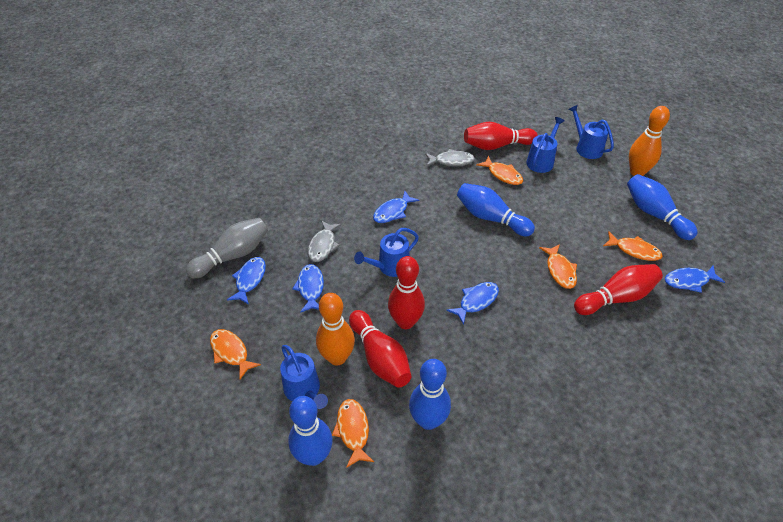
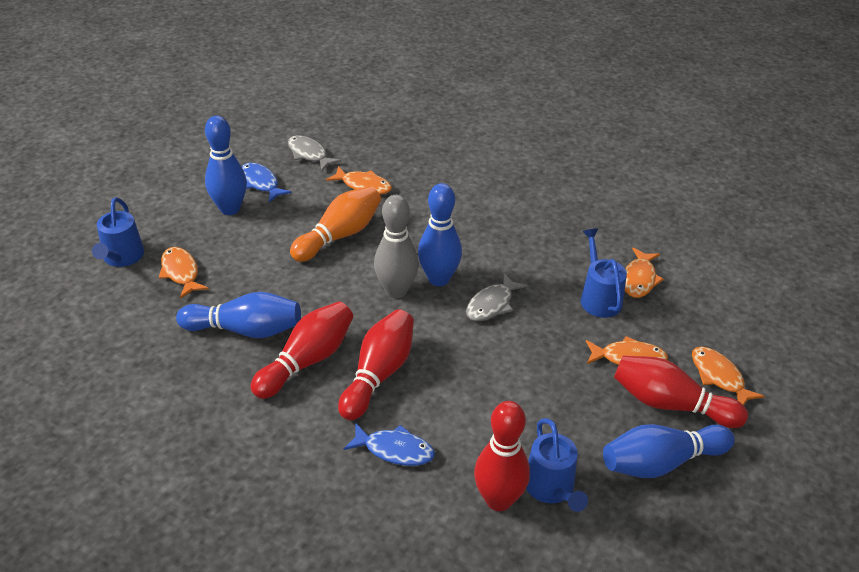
blue fish: 5 -> 2
blue watering can: 4 -> 3
orange bowling pin: 2 -> 1

